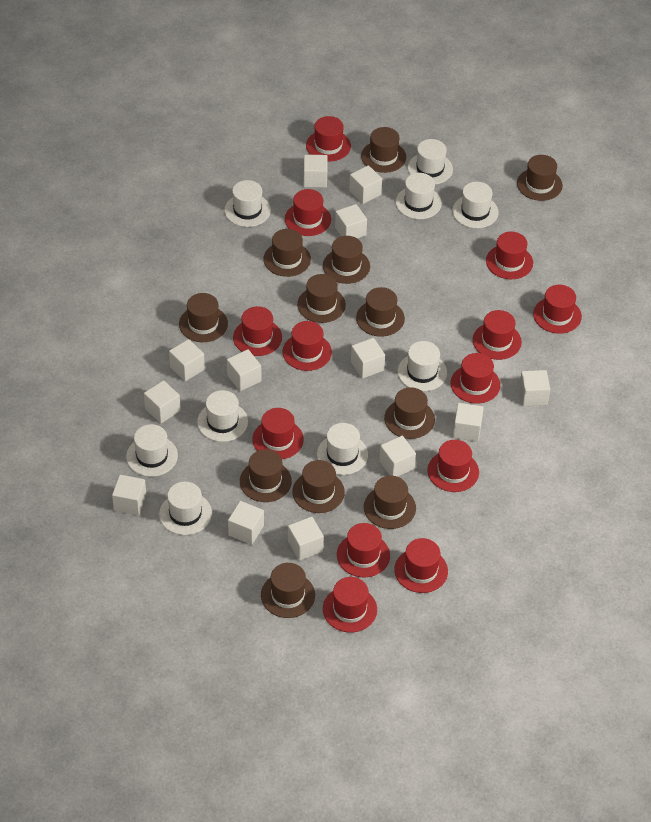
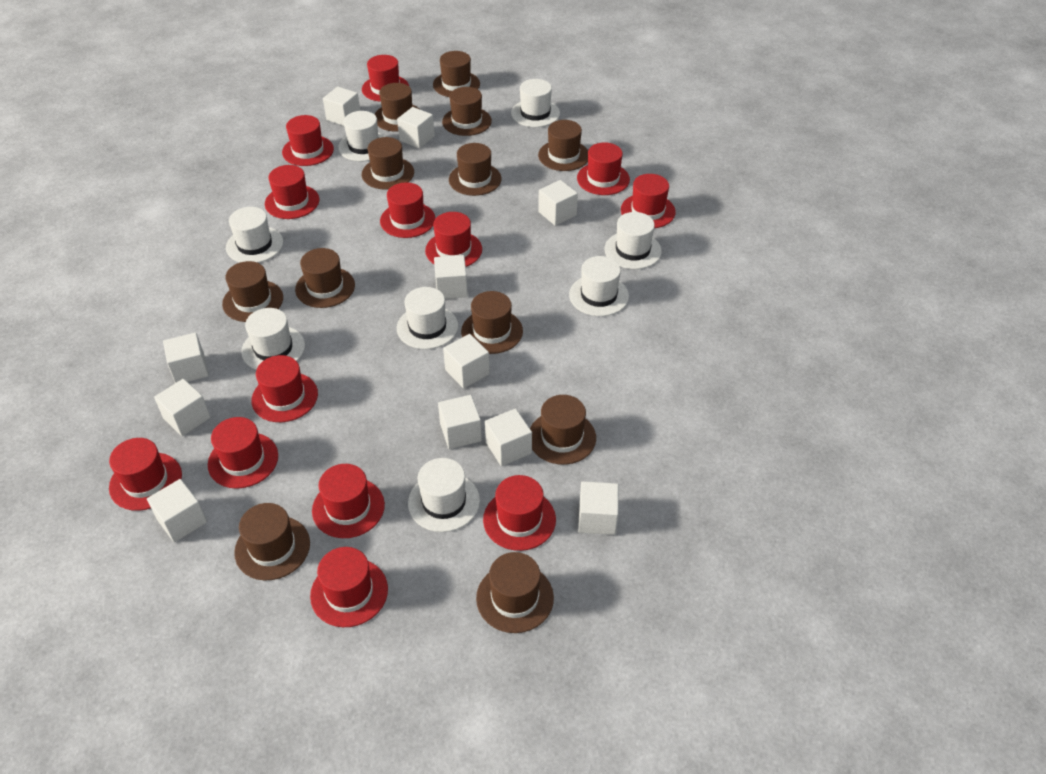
white cube: 13 -> 11
white hat: 9 -> 8

